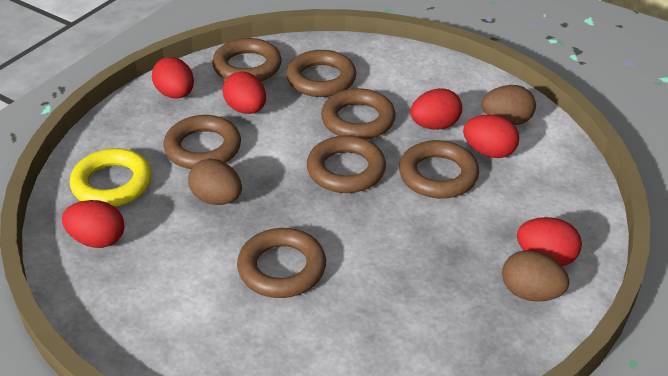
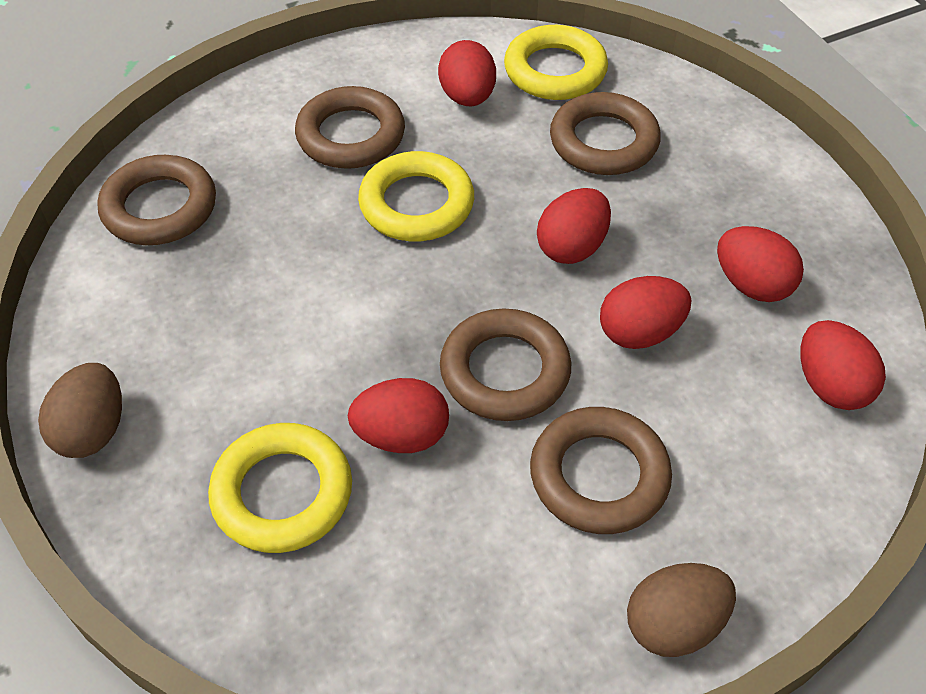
brown egg: 3 -> 2
brown ring: 7 -> 5
yellow ring: 1 -> 3

